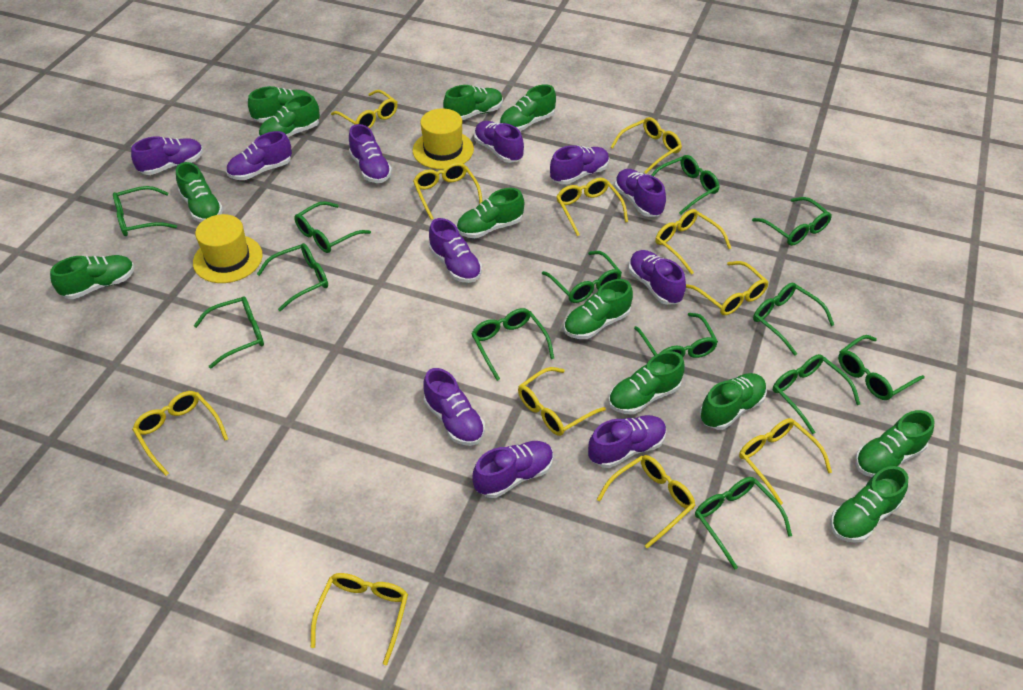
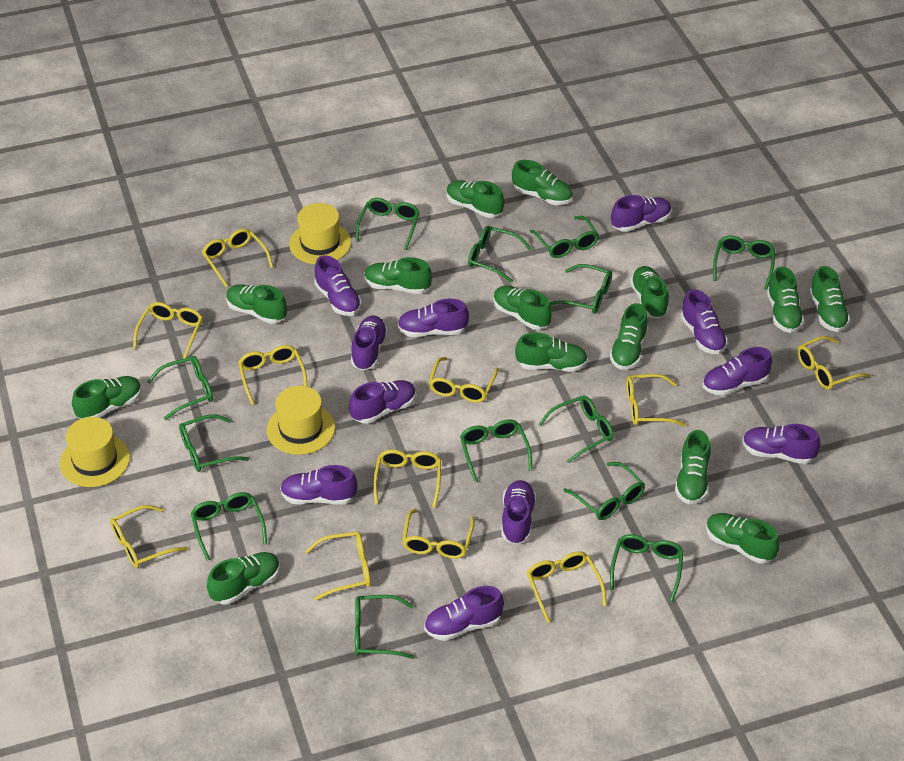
green shoe: 12 -> 14
yellow hat: 2 -> 3

